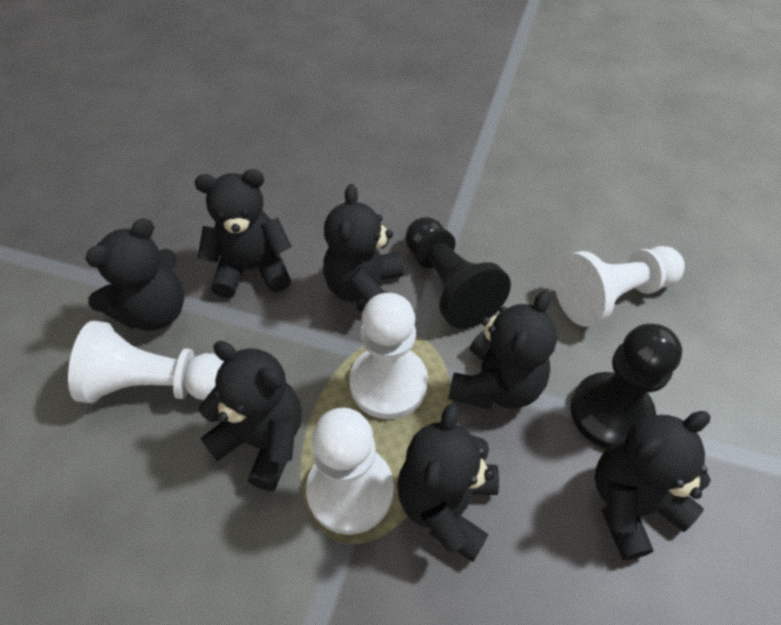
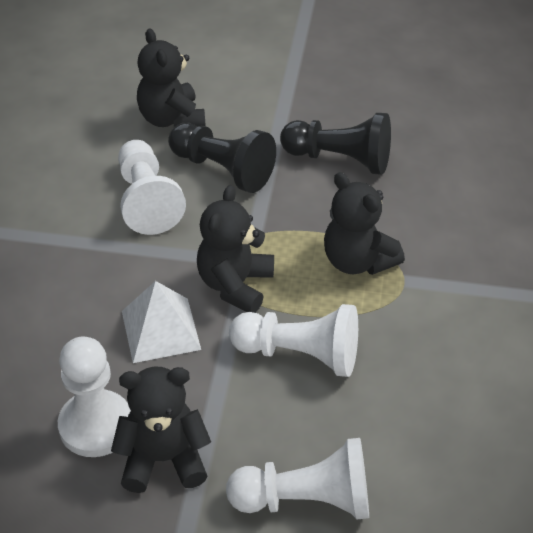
black teddy bear: 7 -> 4
white pyramid: 0 -> 1

